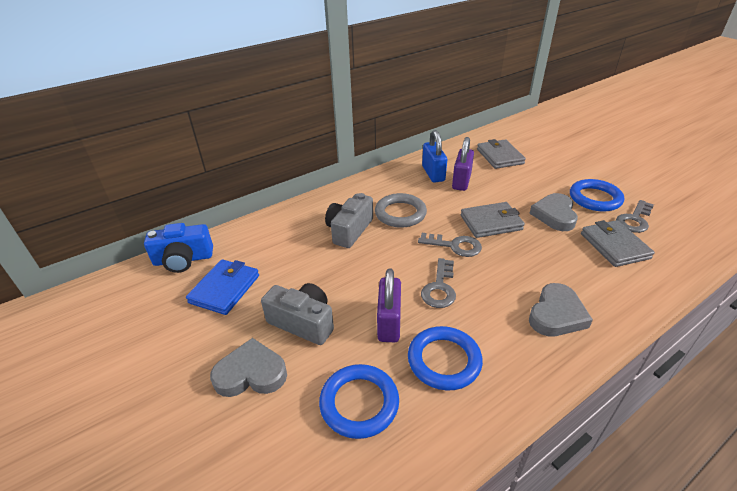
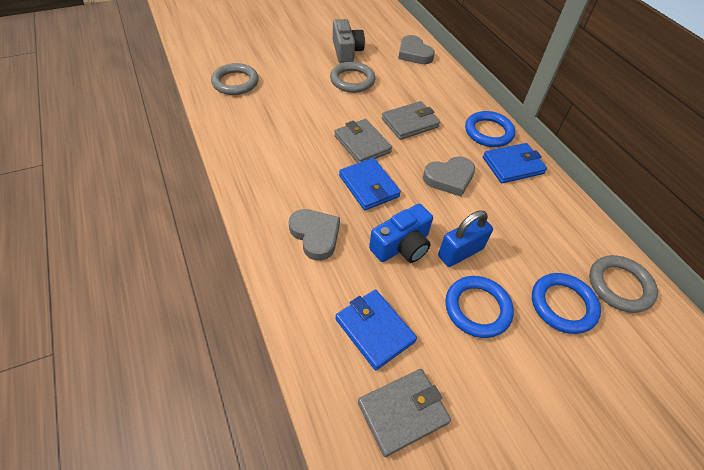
blue wallet: 1 -> 3
grey camera: 2 -> 1
grey key: 3 -> 0
grey ring: 1 -> 3
purple padlock: 2 -> 0

